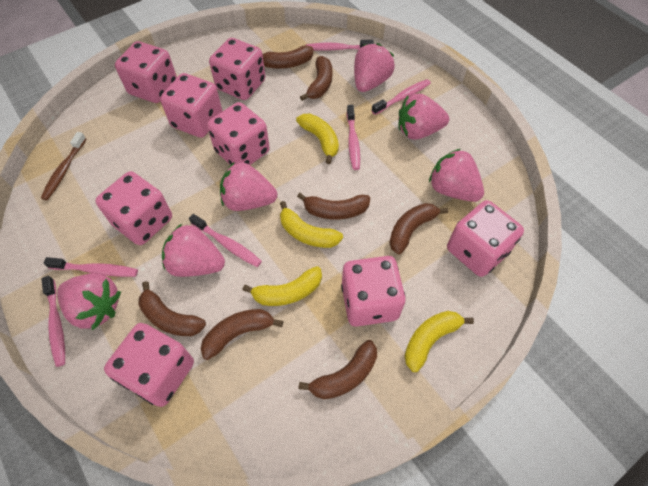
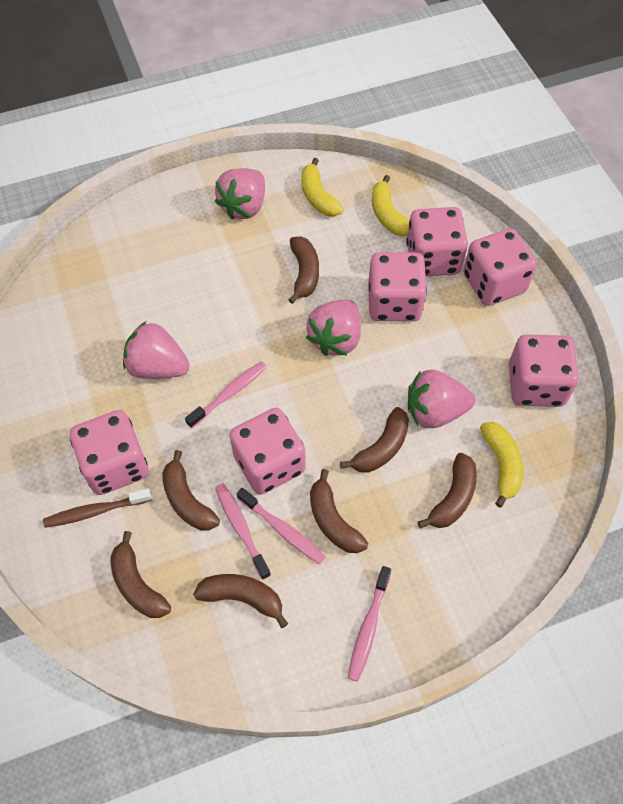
pink dice: 8 -> 6
pink strawberry: 6 -> 4
pink toothbrush: 6 -> 4
yellow banana: 4 -> 3

